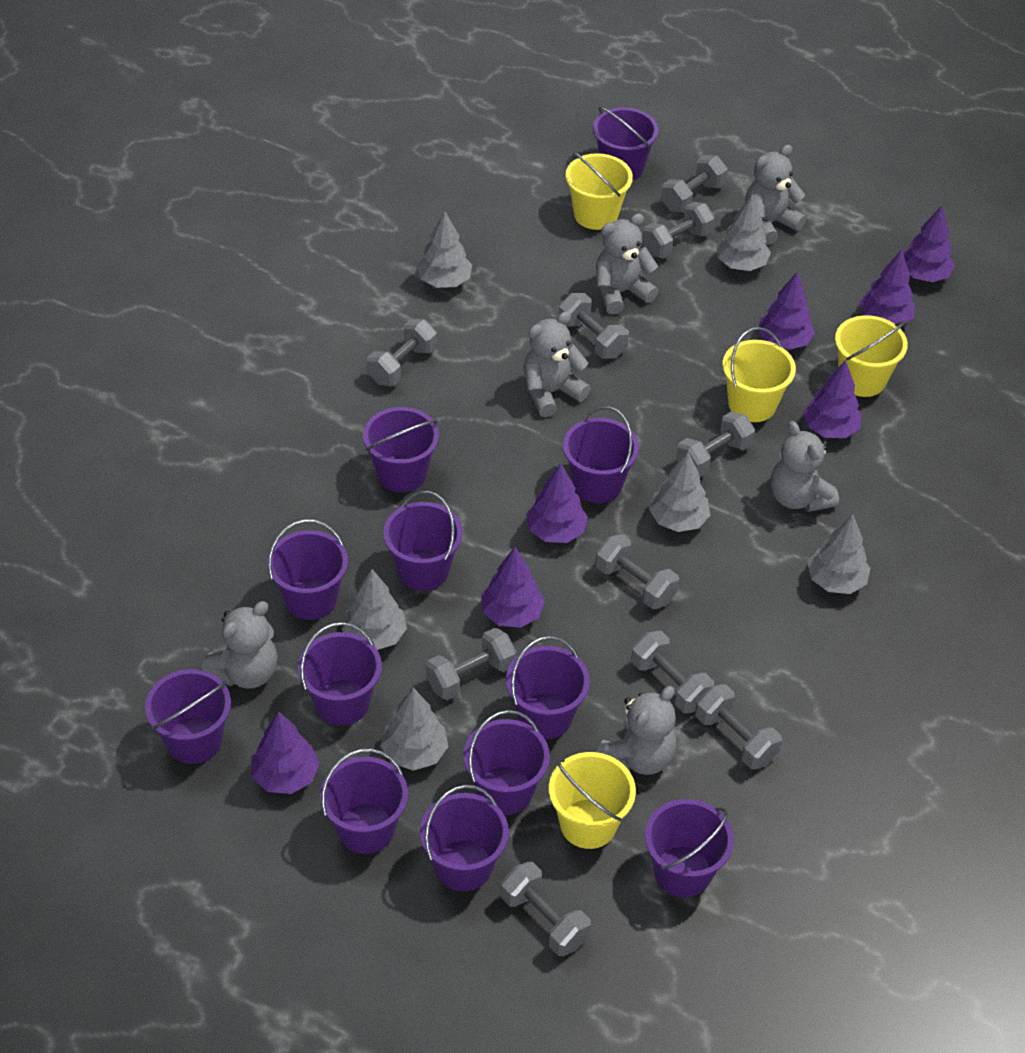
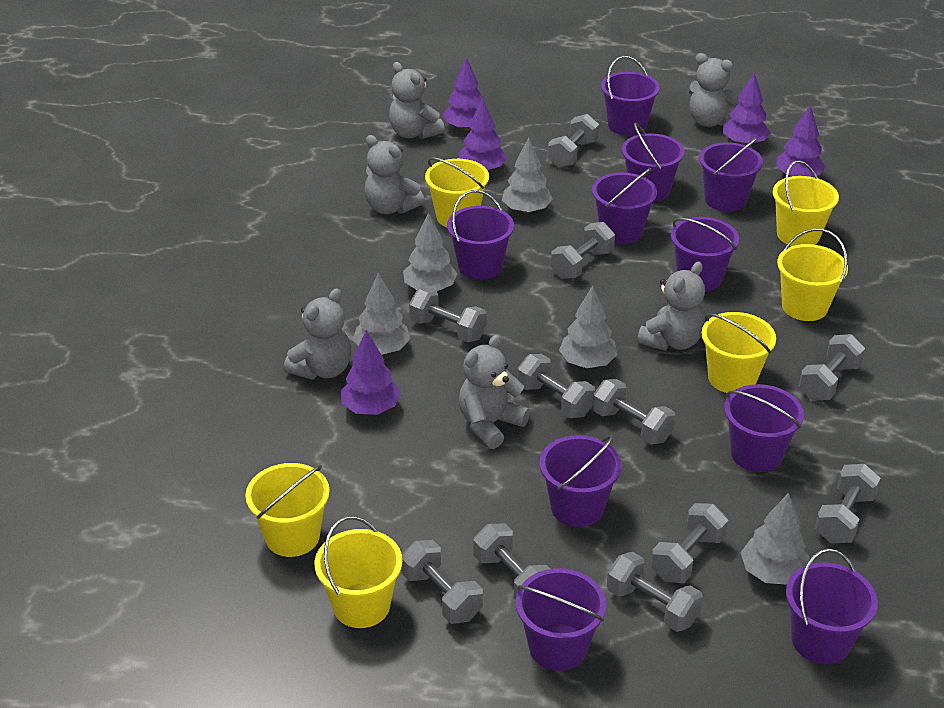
grey dumbbell: 10 -> 11
grey tree: 6 -> 5
purple bucket: 12 -> 10
purple tree: 7 -> 5
yellow bucket: 4 -> 6

